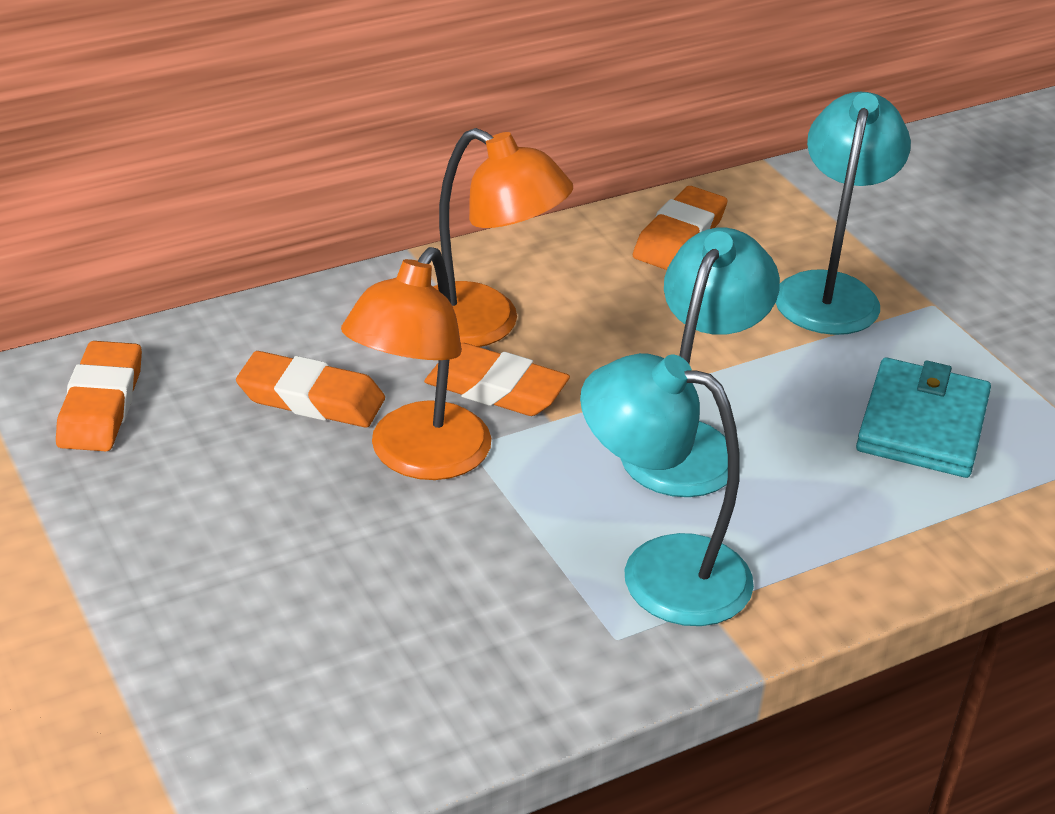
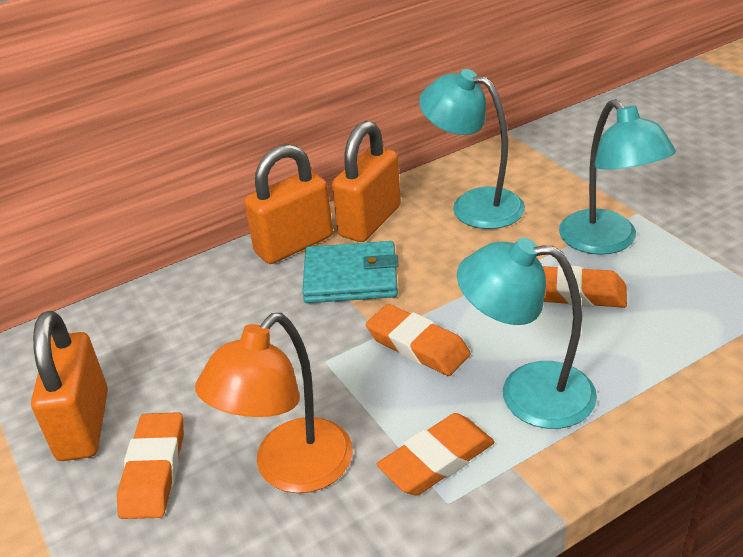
orange lamp: 2 -> 1
orange padlock: 0 -> 3

